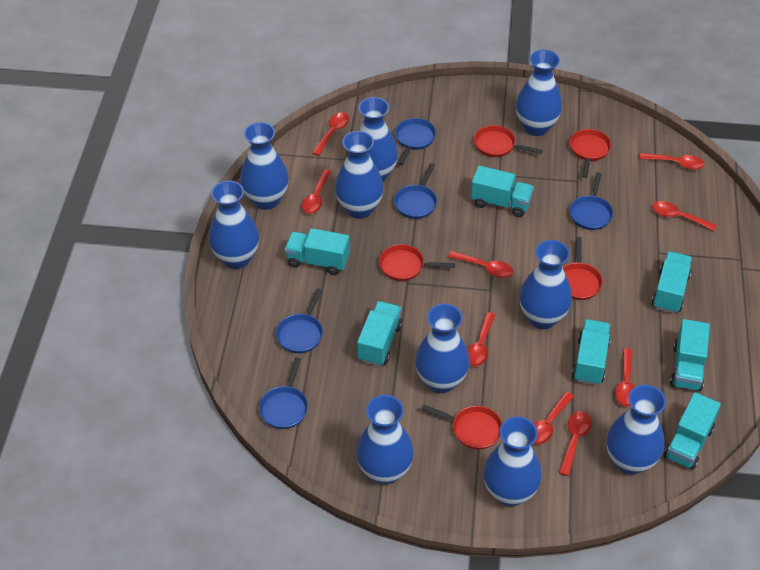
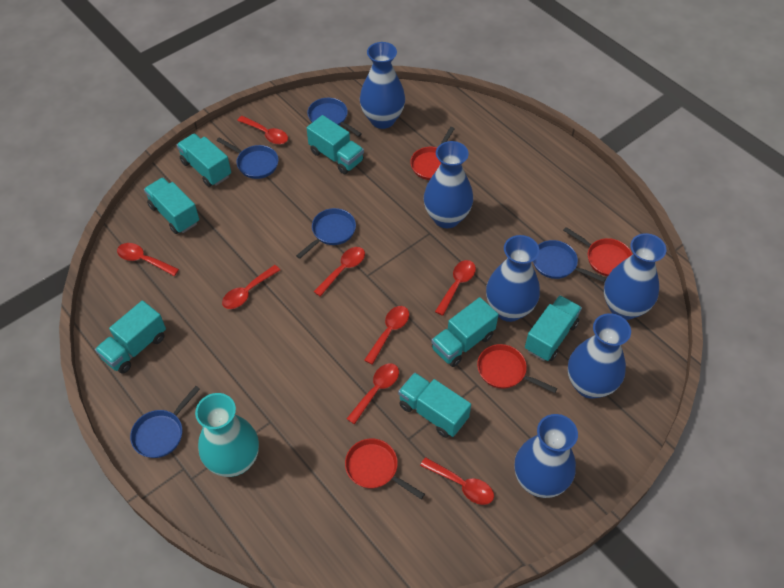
blue vase: 10 -> 6
red pan: 5 -> 4
red spoon: 9 -> 8
turquoise vase: 0 -> 1

